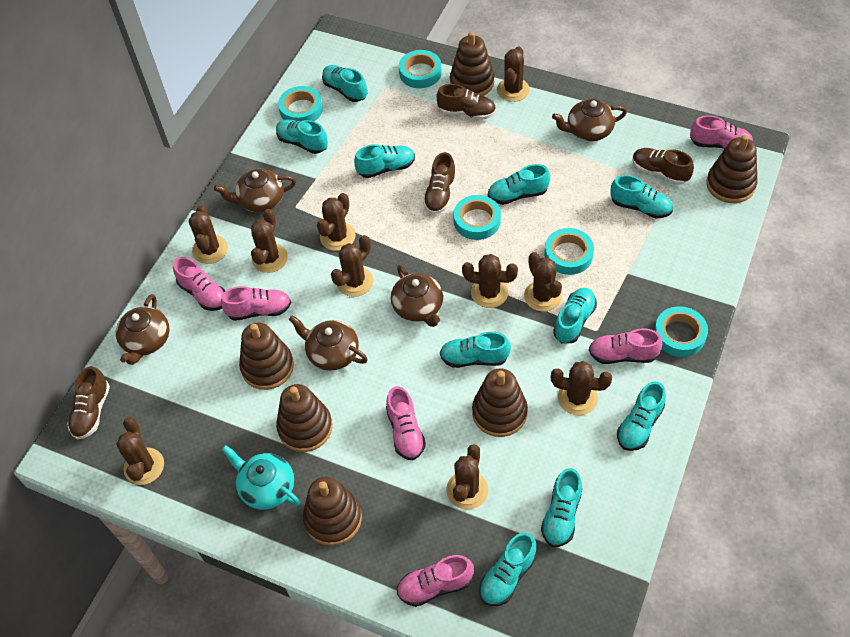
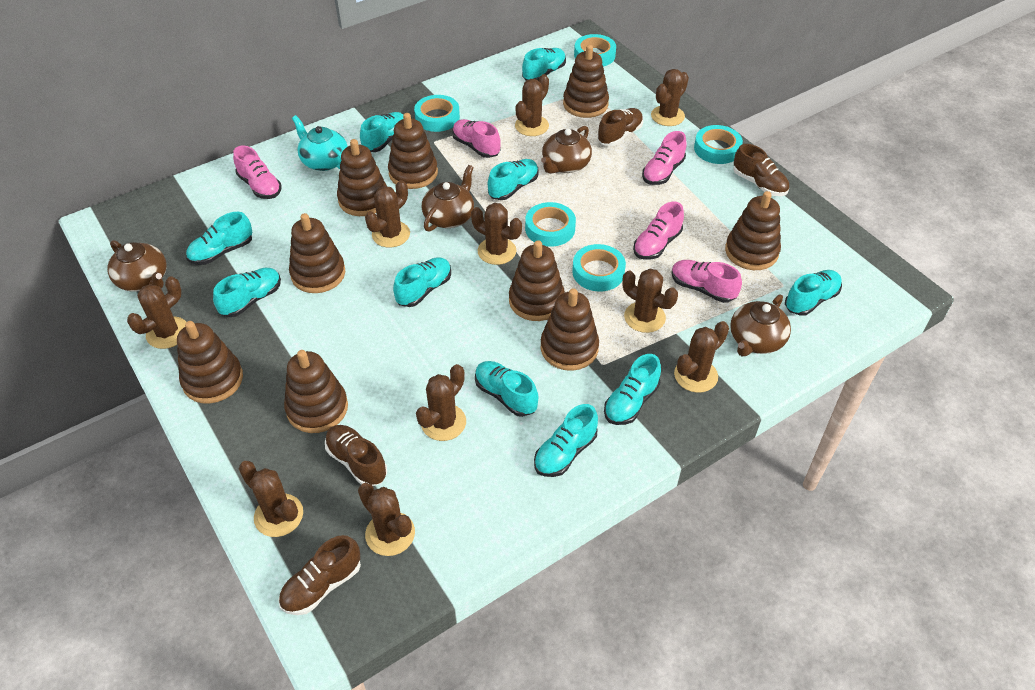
brown stacking toy: 6 -> 9
brown teapot: 5 -> 4
pink shoe: 6 -> 5

